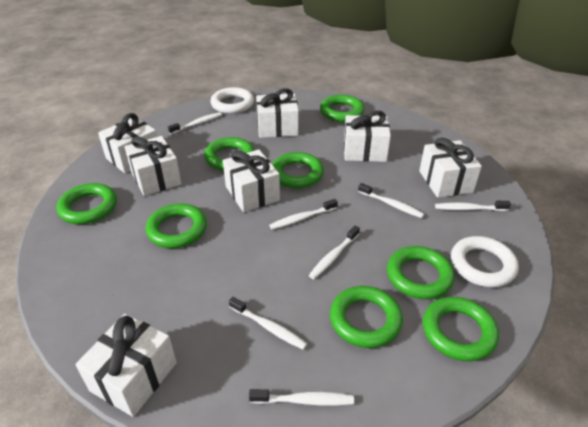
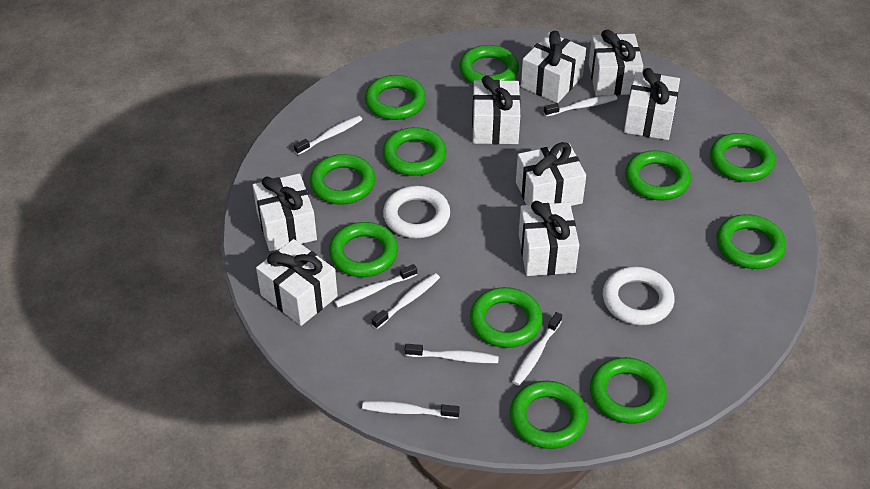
green ring: 8 -> 11
white gift: 7 -> 8

